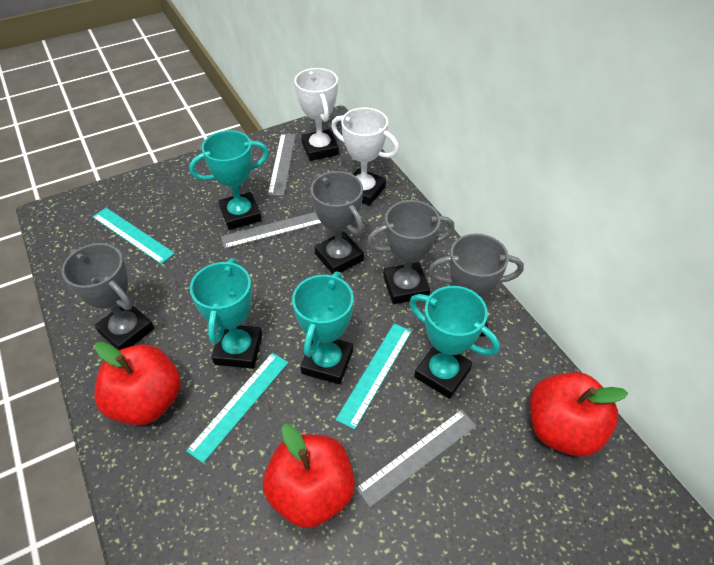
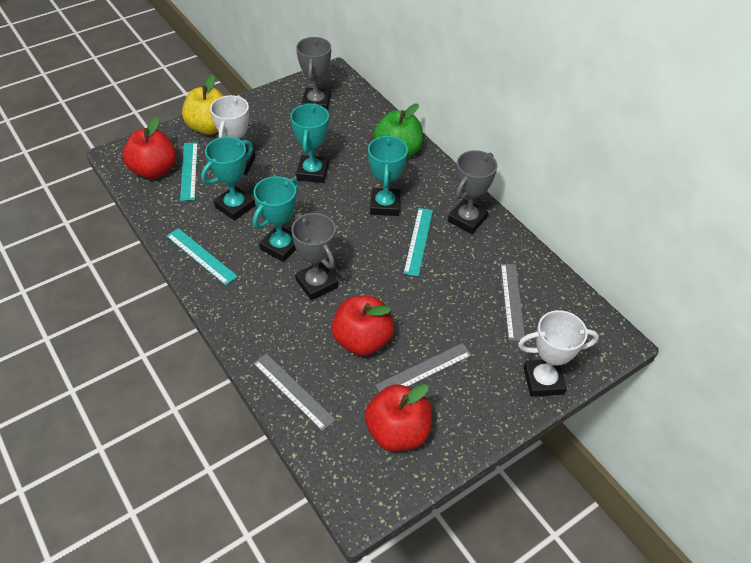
green apple: 0 -> 1
grey trophy: 4 -> 3
yellow apple: 0 -> 1

